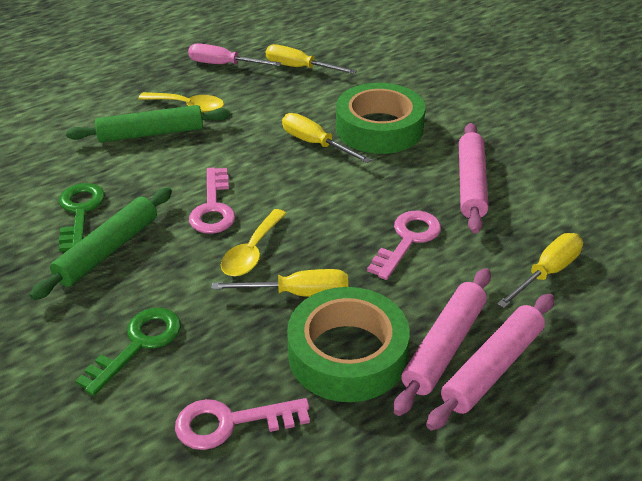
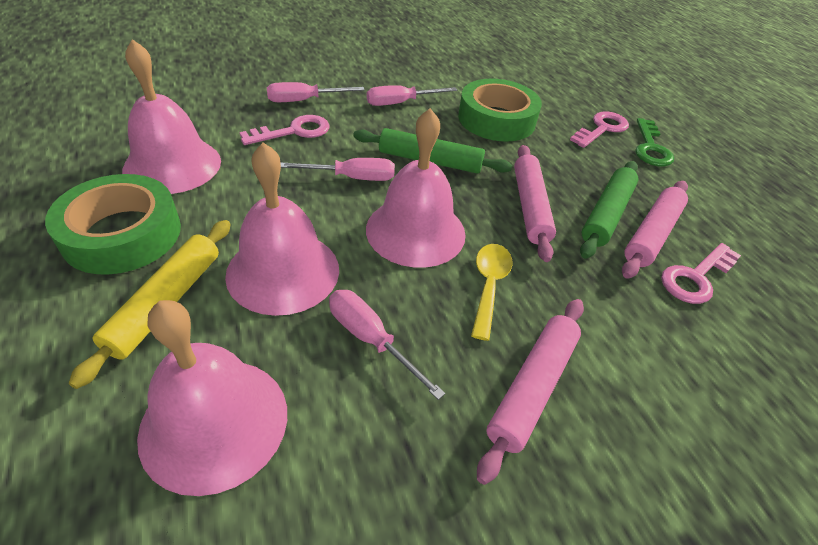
green key: 2 -> 1
pink bell: 0 -> 4
pink screwdriver: 1 -> 4
yellow rolling pin: 0 -> 1
yellow screwdriver: 4 -> 0
yellow spoon: 2 -> 1

